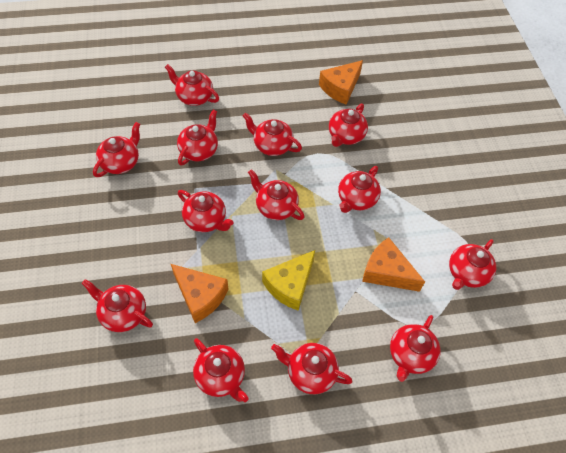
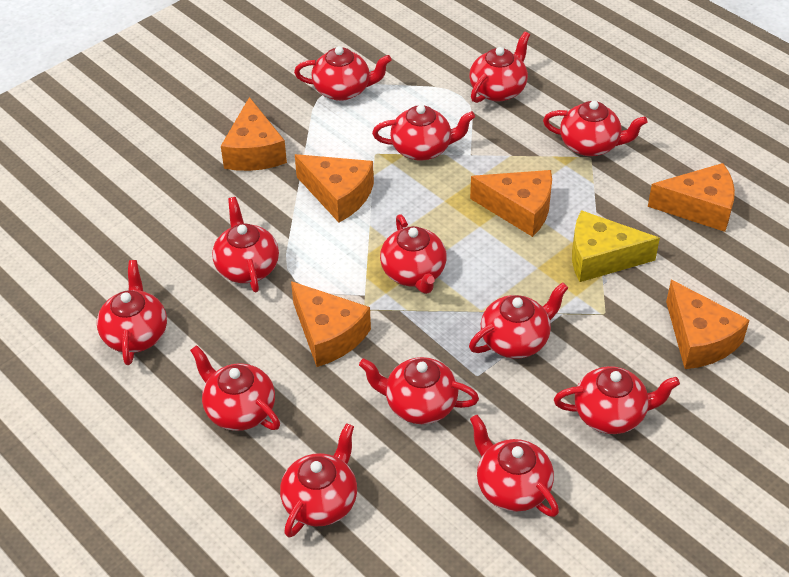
orange cheese: 3 -> 6

